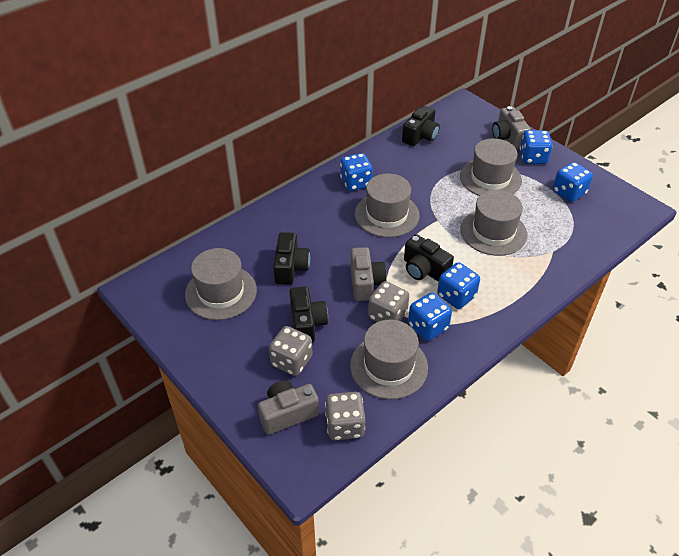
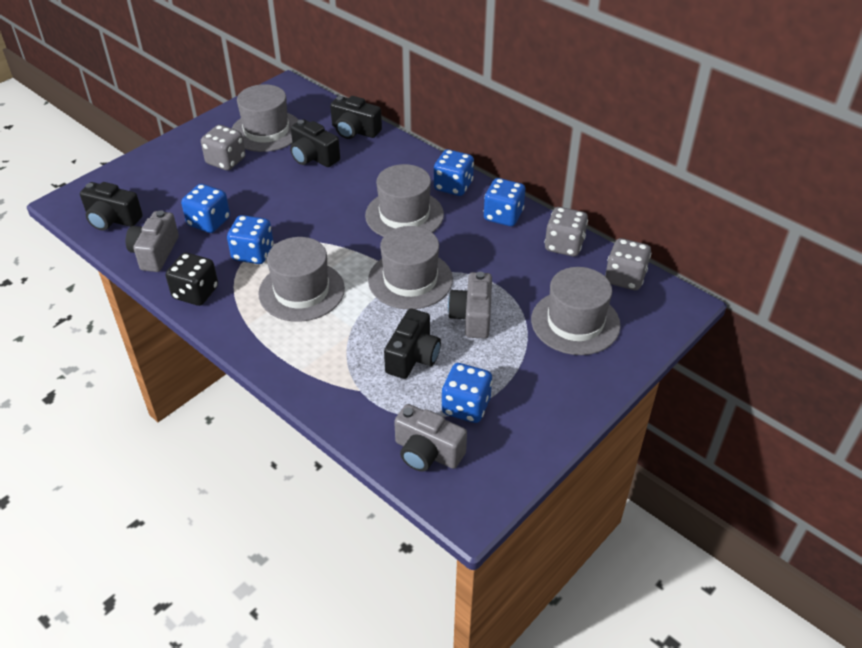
black dice: 0 -> 1

